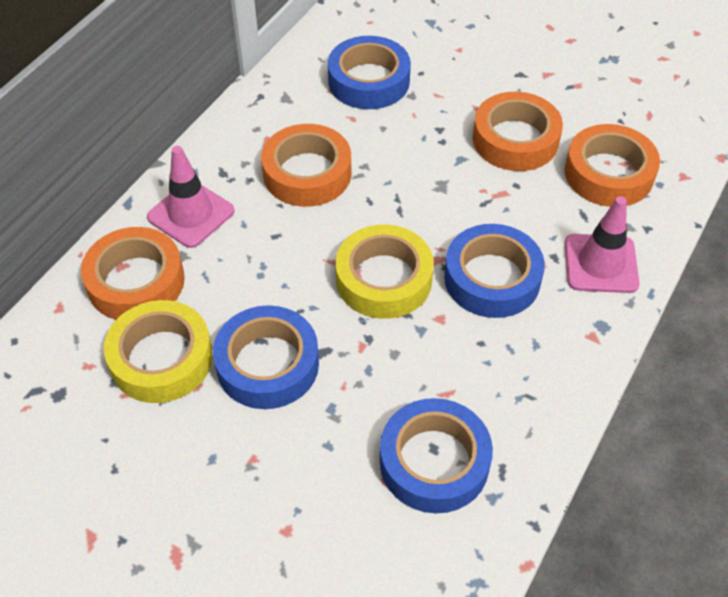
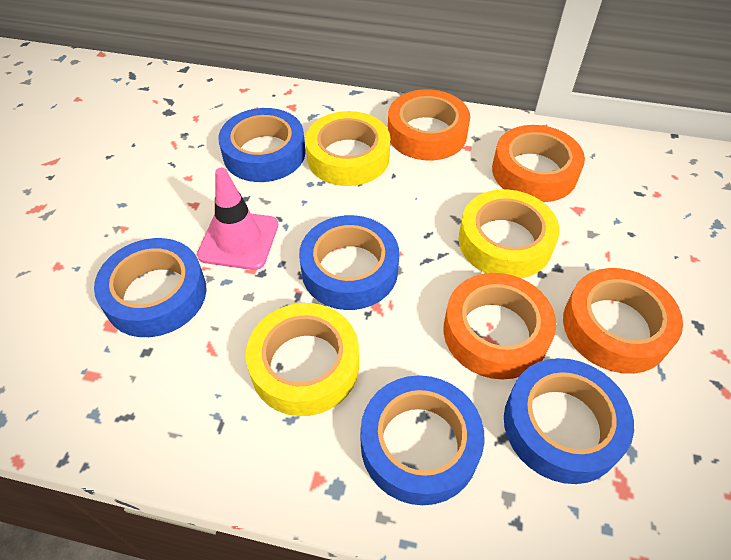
blue tape: 4 -> 5
pink traffic cone: 2 -> 1
yellow tape: 2 -> 3

